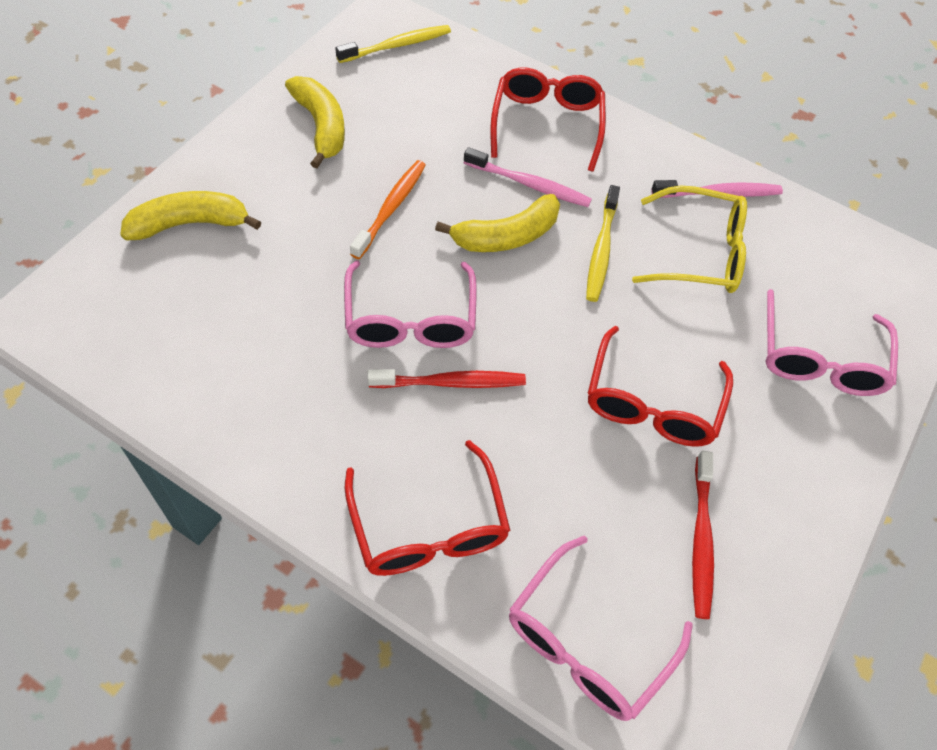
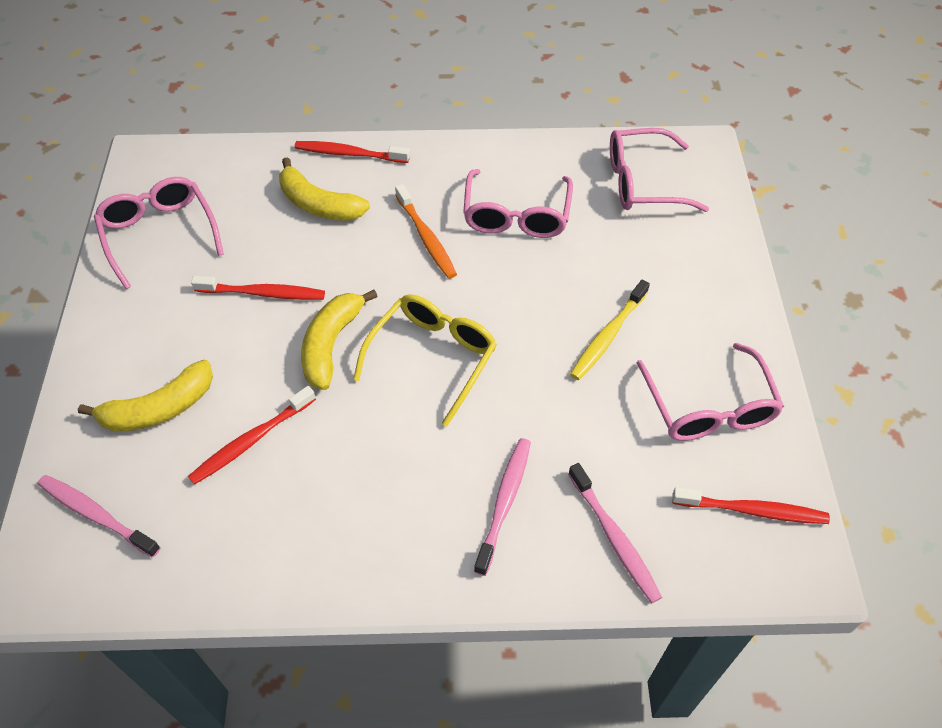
pink glasses: 3 -> 4
pink toothbrush: 2 -> 3
red glasses: 3 -> 0
red toothbrush: 2 -> 4
yellow toothbrush: 2 -> 1

